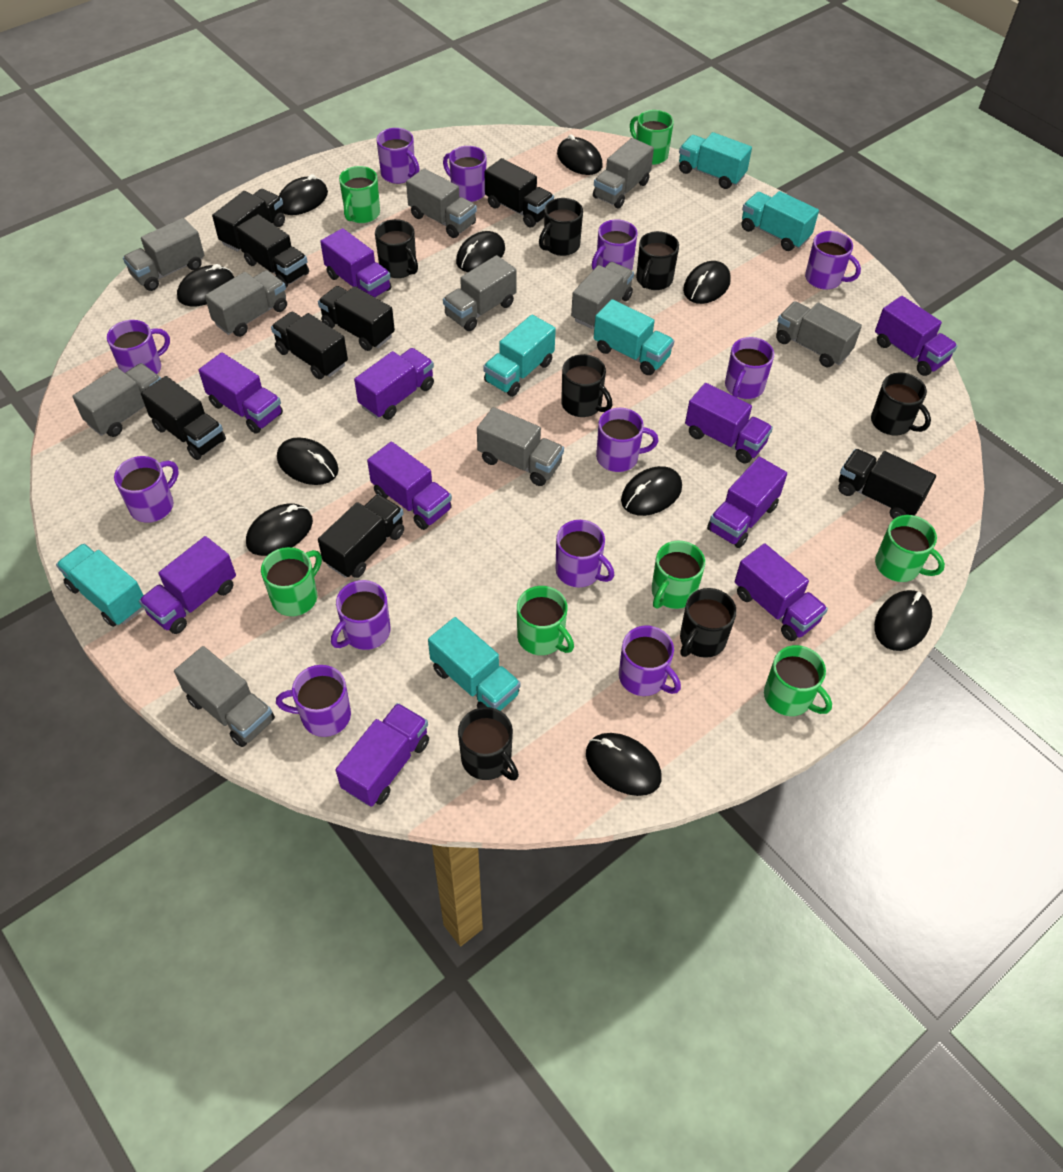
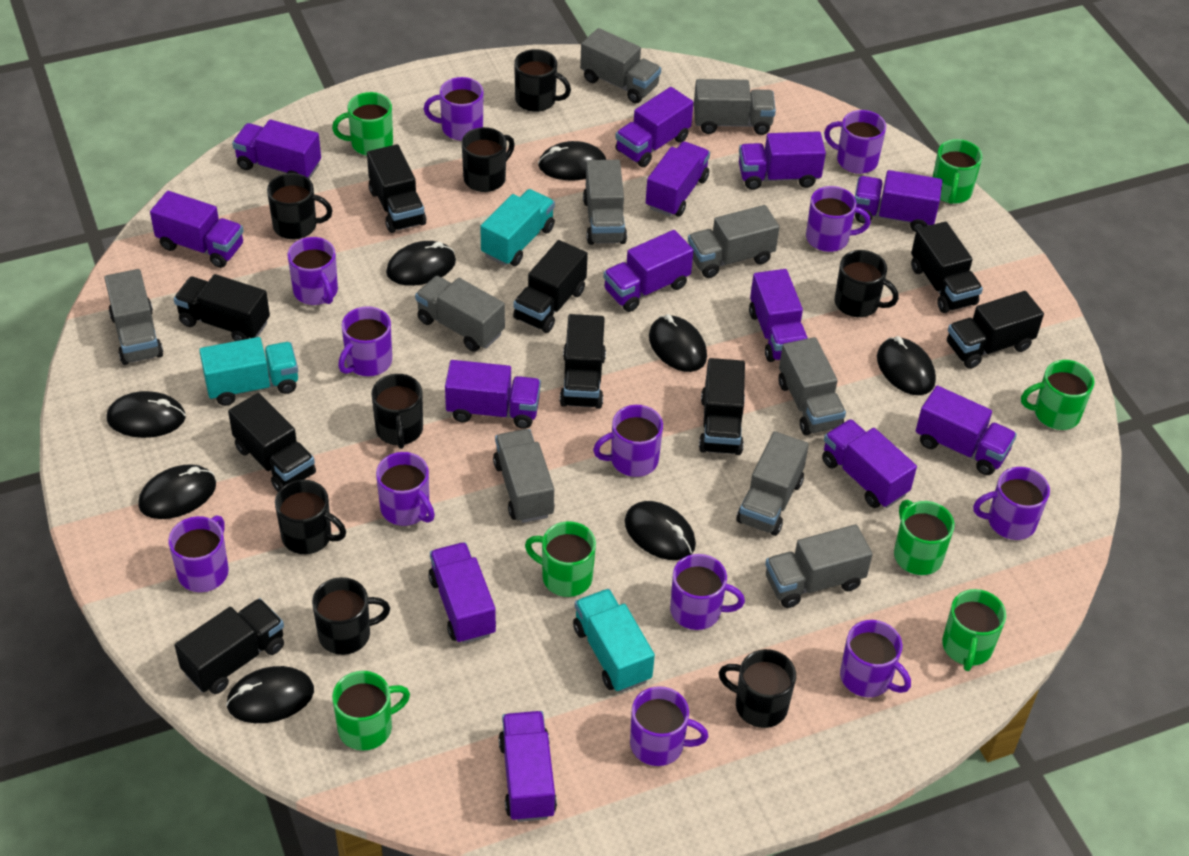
black mouse: 10 -> 8
black mug: 7 -> 8
black truck: 8 -> 9
purple truck: 10 -> 13
turquoise truck: 6 -> 3

